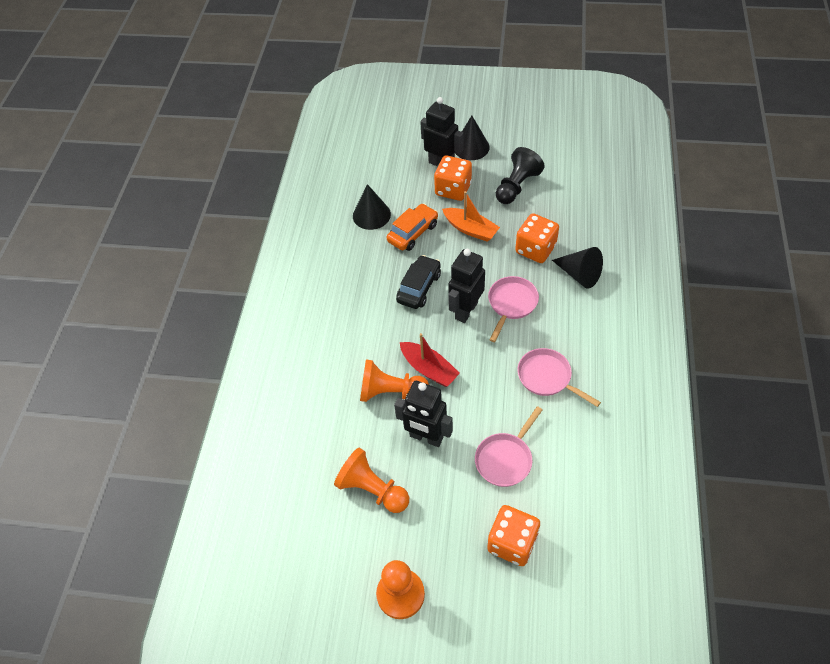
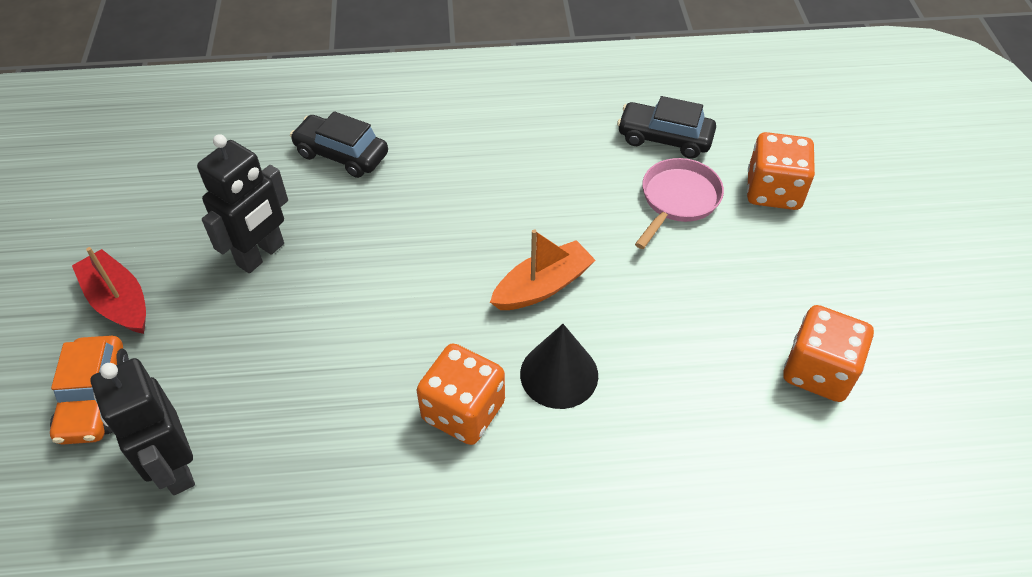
black car: 1 -> 2
black cone: 3 -> 1
black pawn: 1 -> 0
black robot: 3 -> 2
orange pawn: 3 -> 0
pink pan: 3 -> 1

